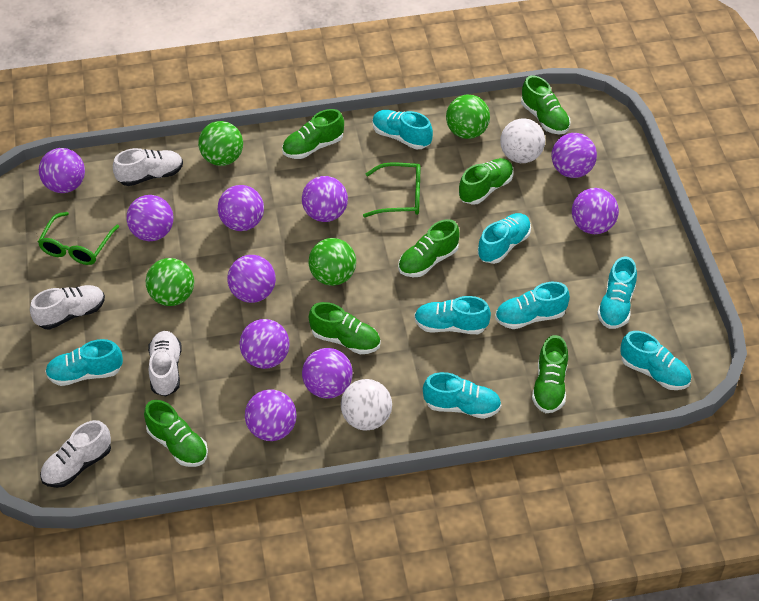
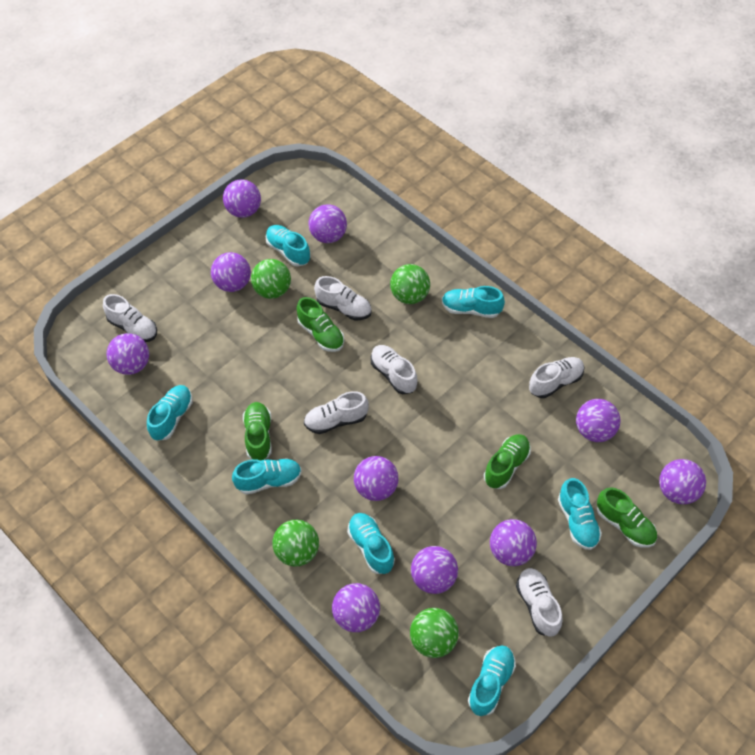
green glasses: 2 -> 0
green shoe: 7 -> 4
turquoise shoe: 8 -> 7
white ball: 2 -> 0
white shoe: 4 -> 6

